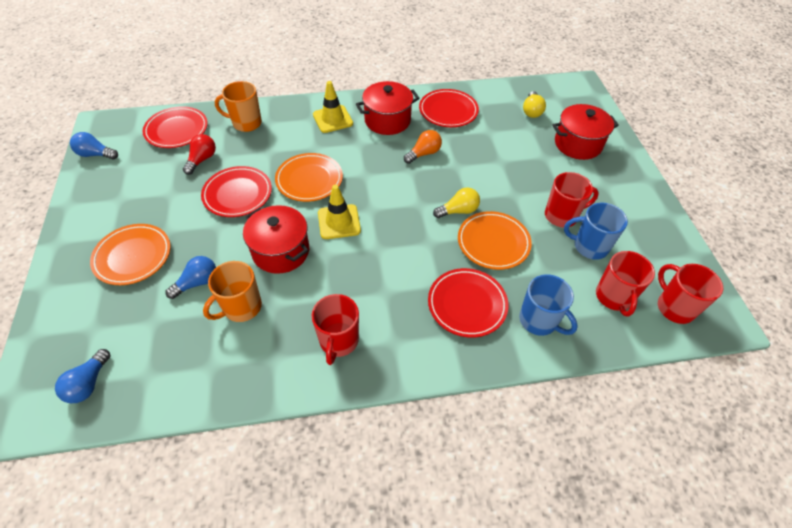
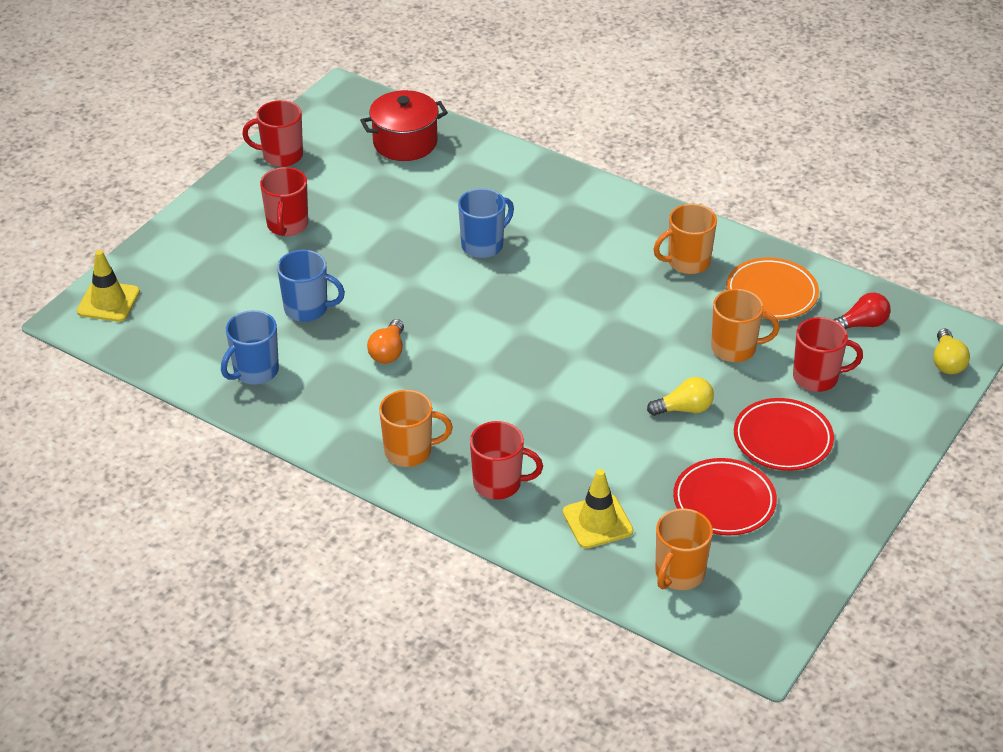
blue light bulb: 3 -> 0
blue mug: 2 -> 3
orange mug: 2 -> 4
orange plate: 3 -> 1
red plate: 4 -> 2
red pot: 3 -> 1

